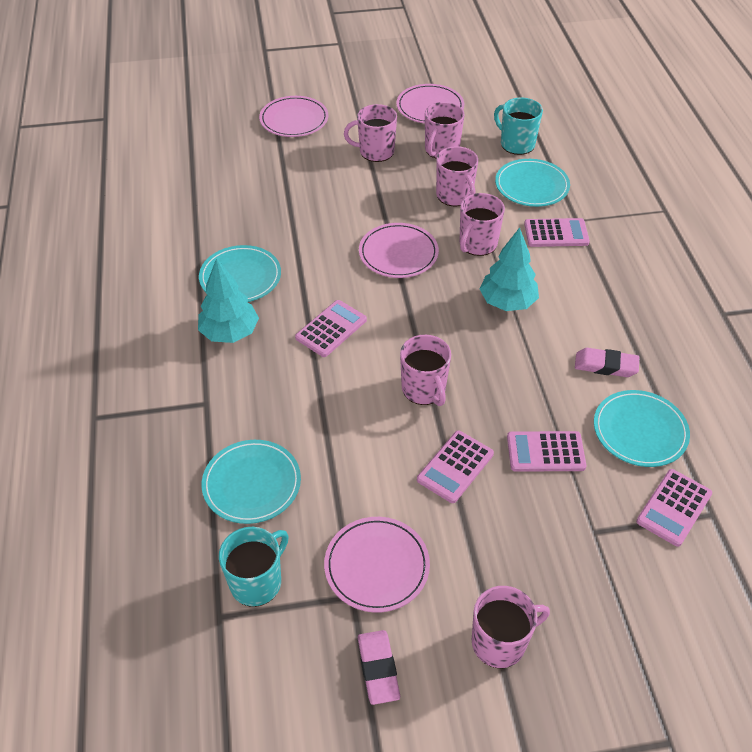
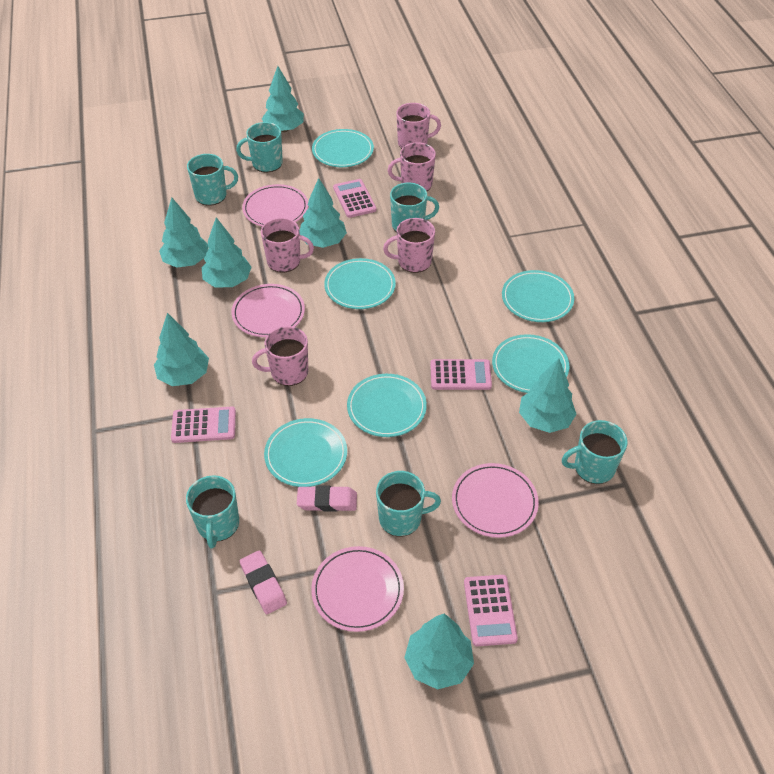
pink calculator: 5 -> 4
pink mug: 6 -> 5
turquoise mug: 2 -> 6
turquoise plate: 4 -> 6
turquoise tree: 2 -> 7

